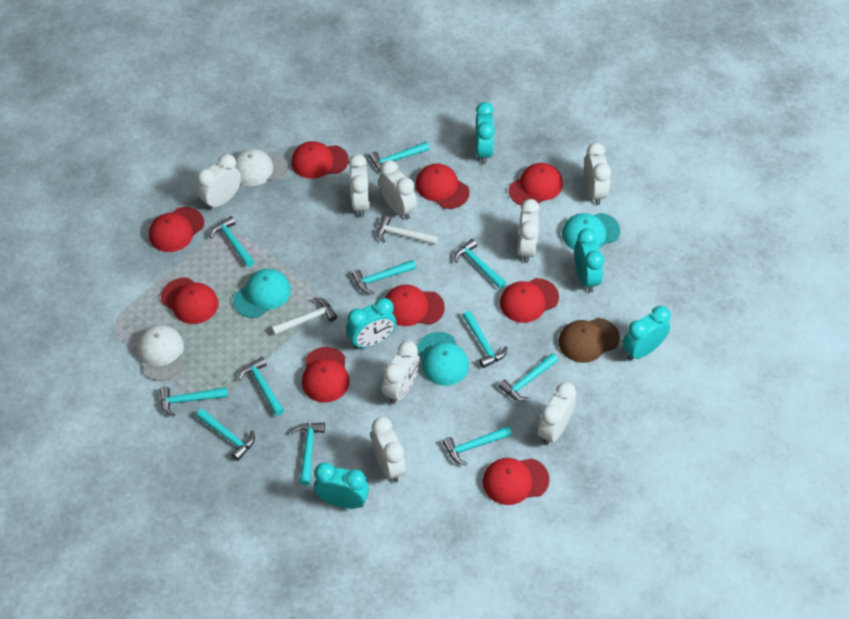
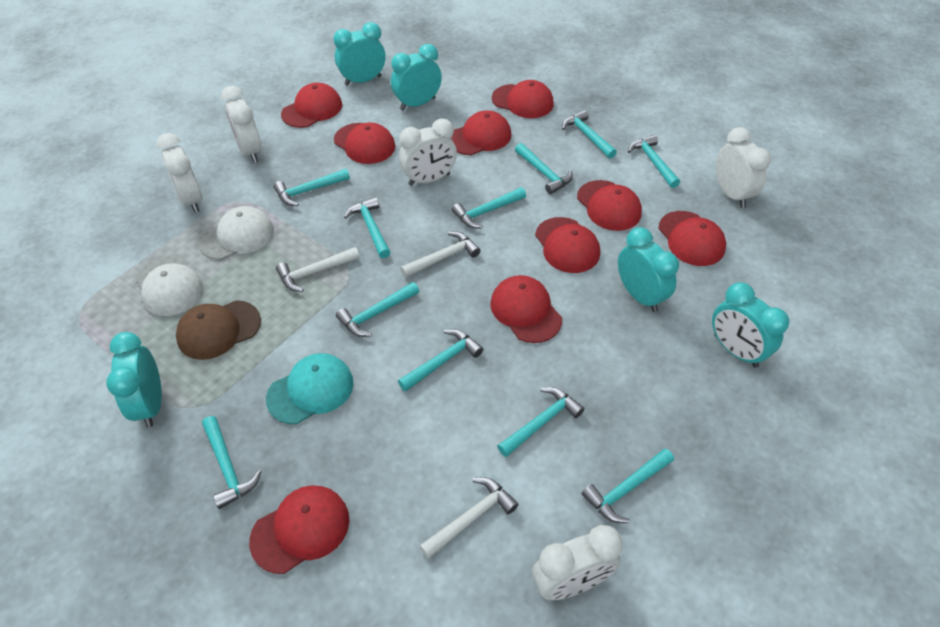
turquoise cap: 3 -> 1
white clock: 8 -> 5
white hammer: 2 -> 3

